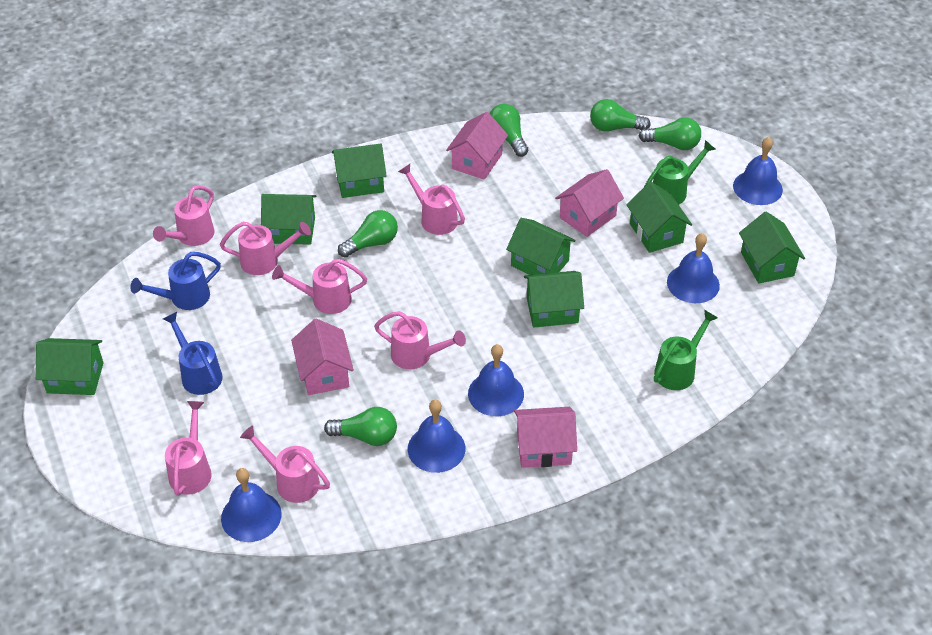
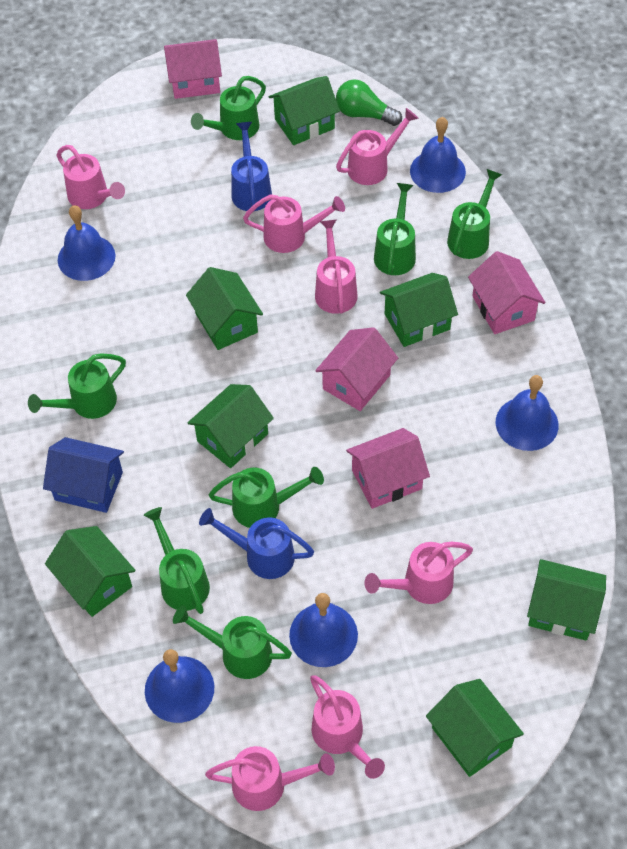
blue house: 0 -> 1
green light bulb: 5 -> 1
green watering can: 2 -> 7

